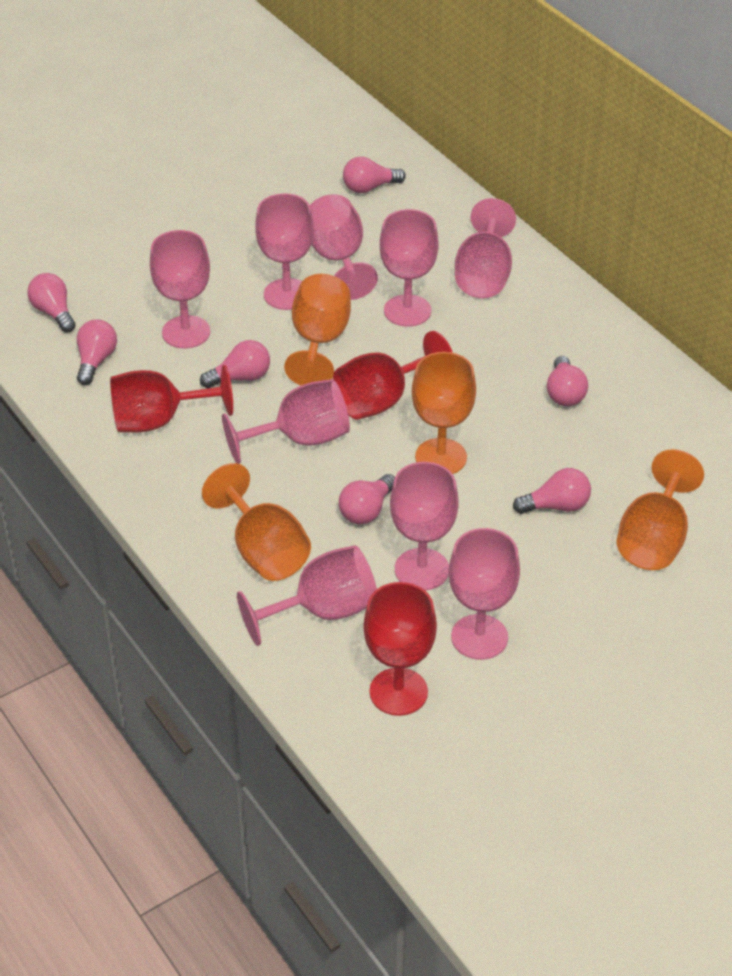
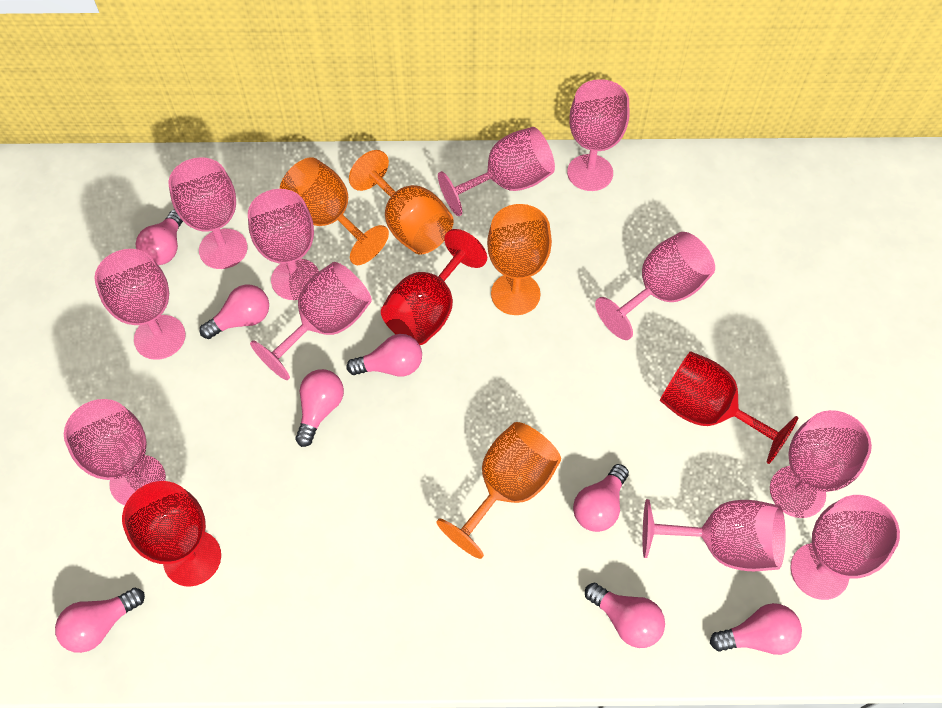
pink goblet: 9 -> 11
pink light bulb: 7 -> 8

